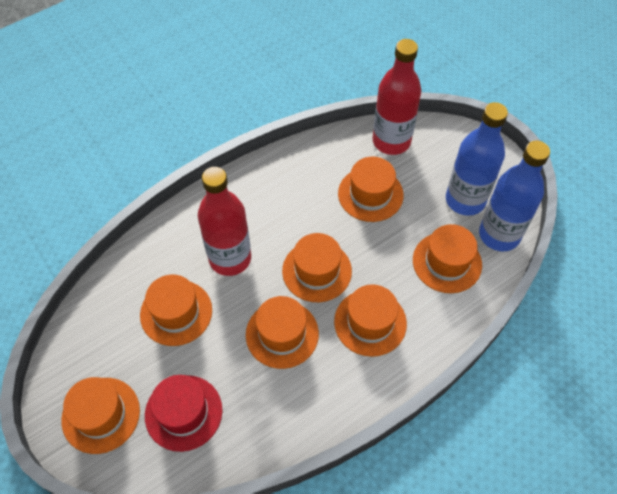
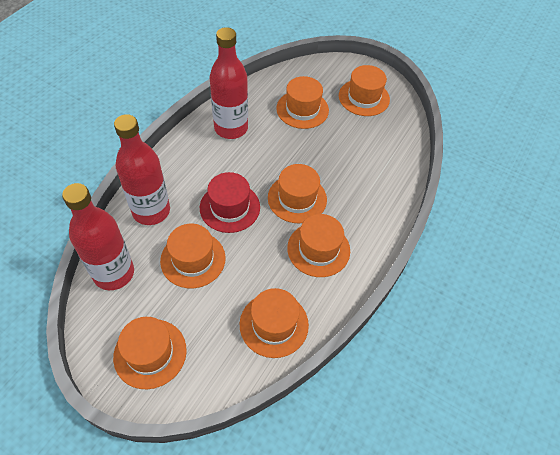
blue bottle: 2 -> 0
red bottle: 2 -> 3

